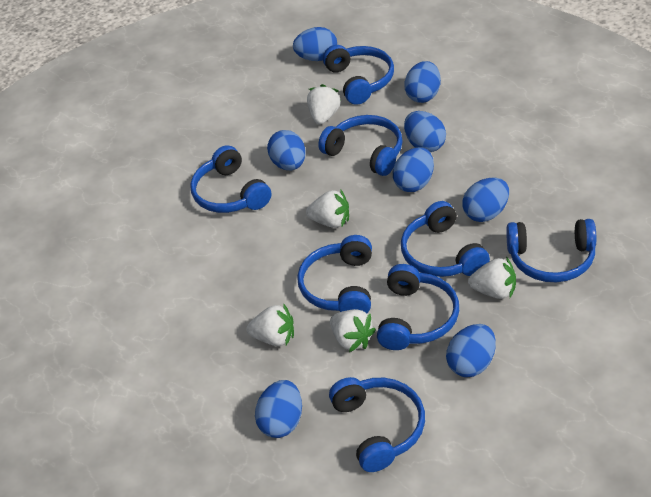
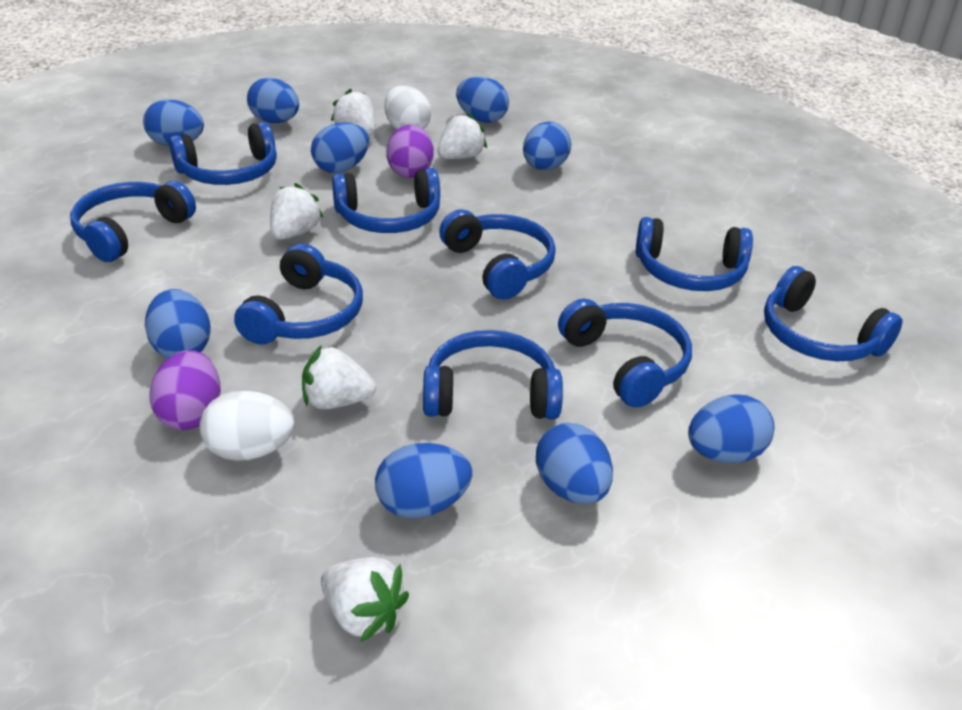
blue egg: 8 -> 9
blue headphones: 8 -> 9
purple egg: 0 -> 2
white egg: 0 -> 2

